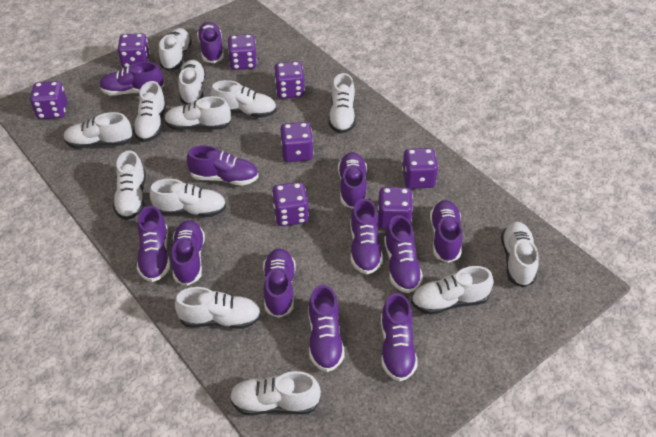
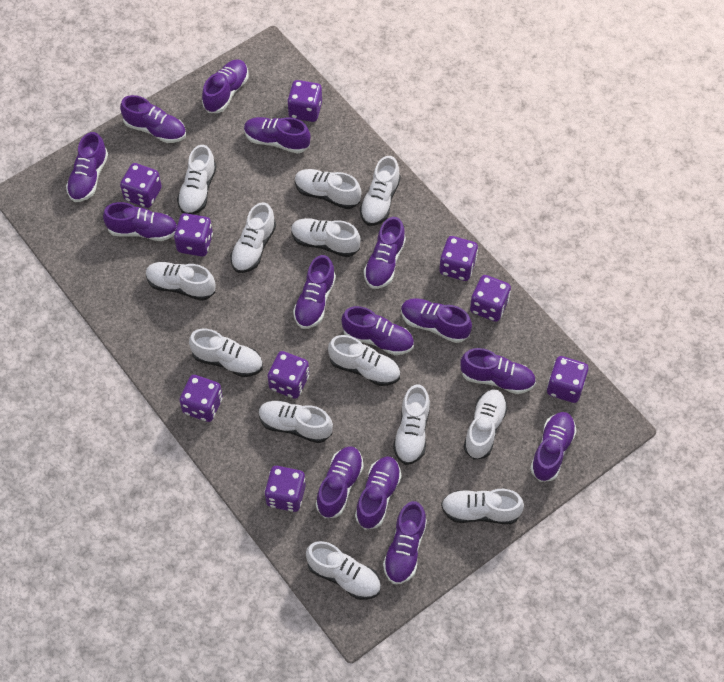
purple dice: 8 -> 9
purple shoe: 12 -> 14

